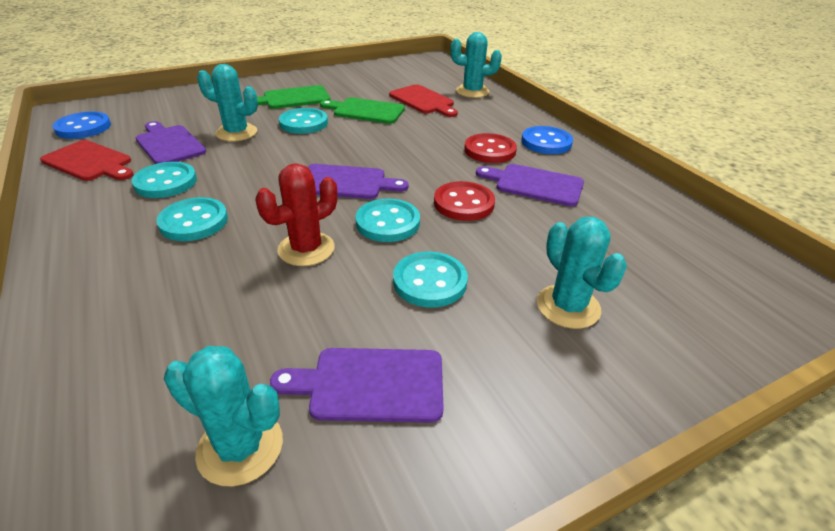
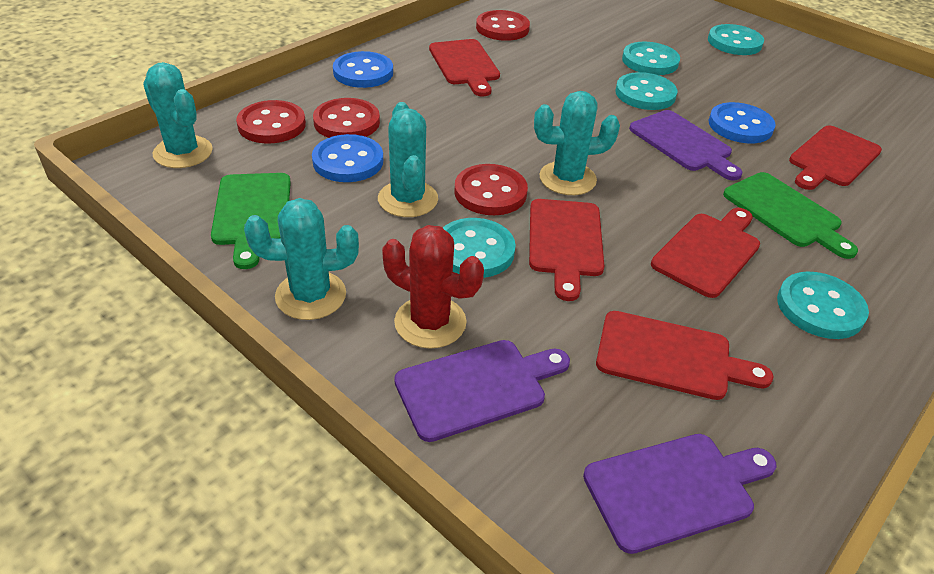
blue button: 2 -> 3
purple cutting board: 4 -> 3
red button: 2 -> 4
red cutting board: 2 -> 5

